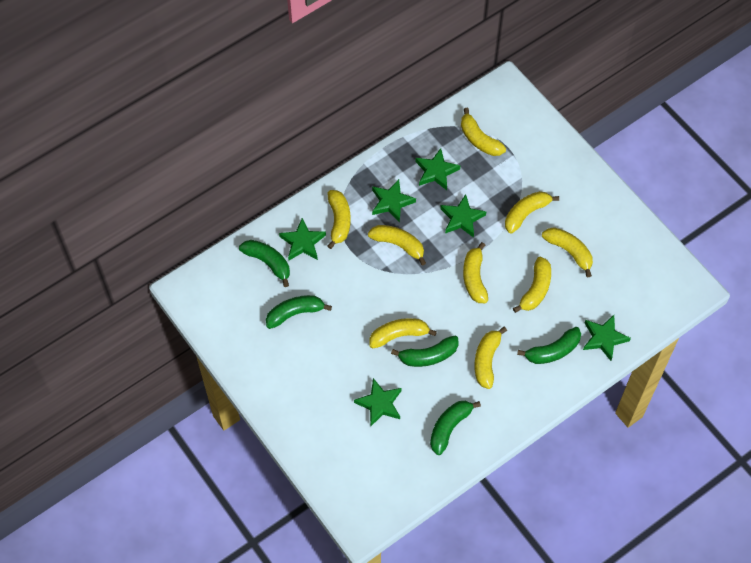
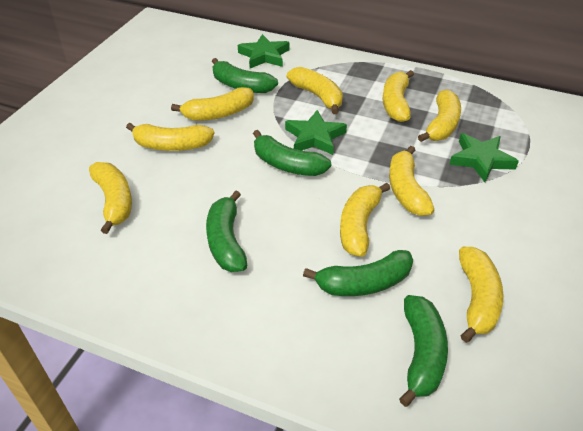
green star: 6 -> 3

